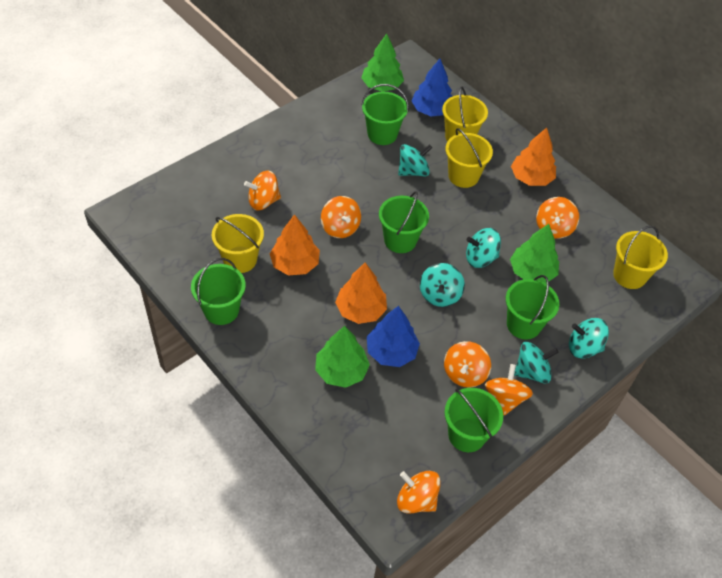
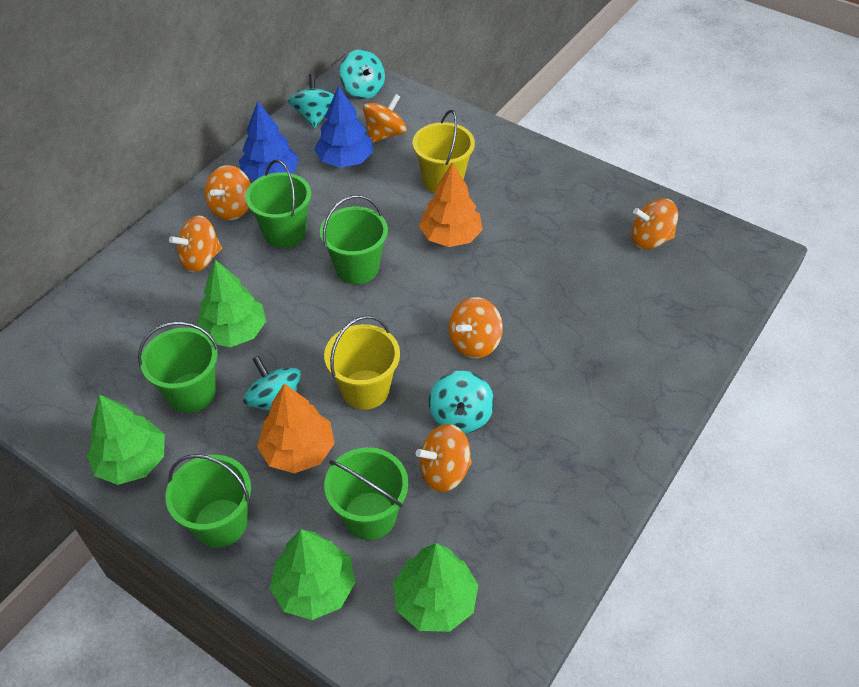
green tree: 3 -> 4
orange tree: 3 -> 2
turquoise spinning top: 5 -> 4
yellow bucket: 4 -> 2

